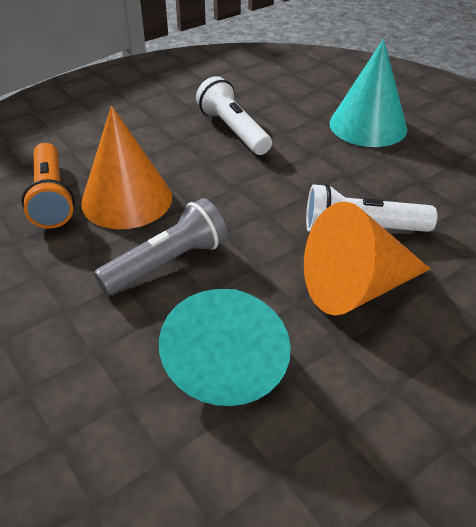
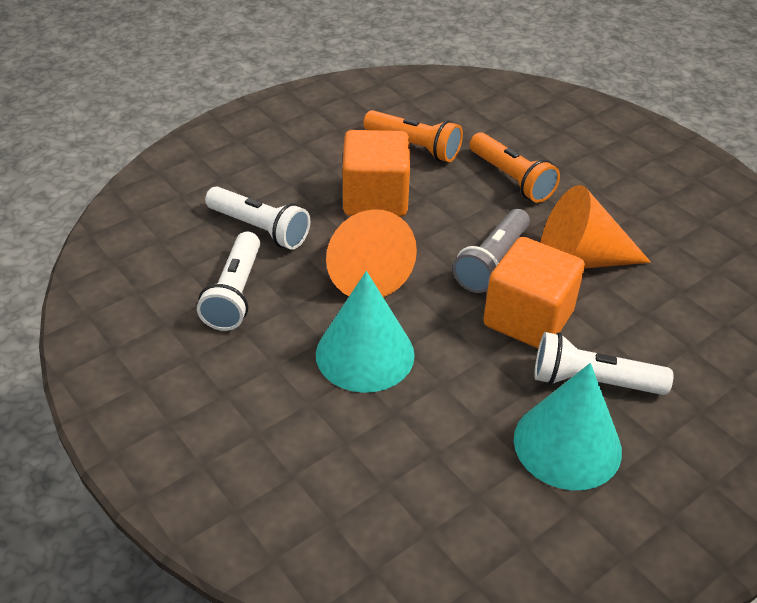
orange cube: 0 -> 2
orange flashlight: 1 -> 2
white flashlight: 2 -> 3

